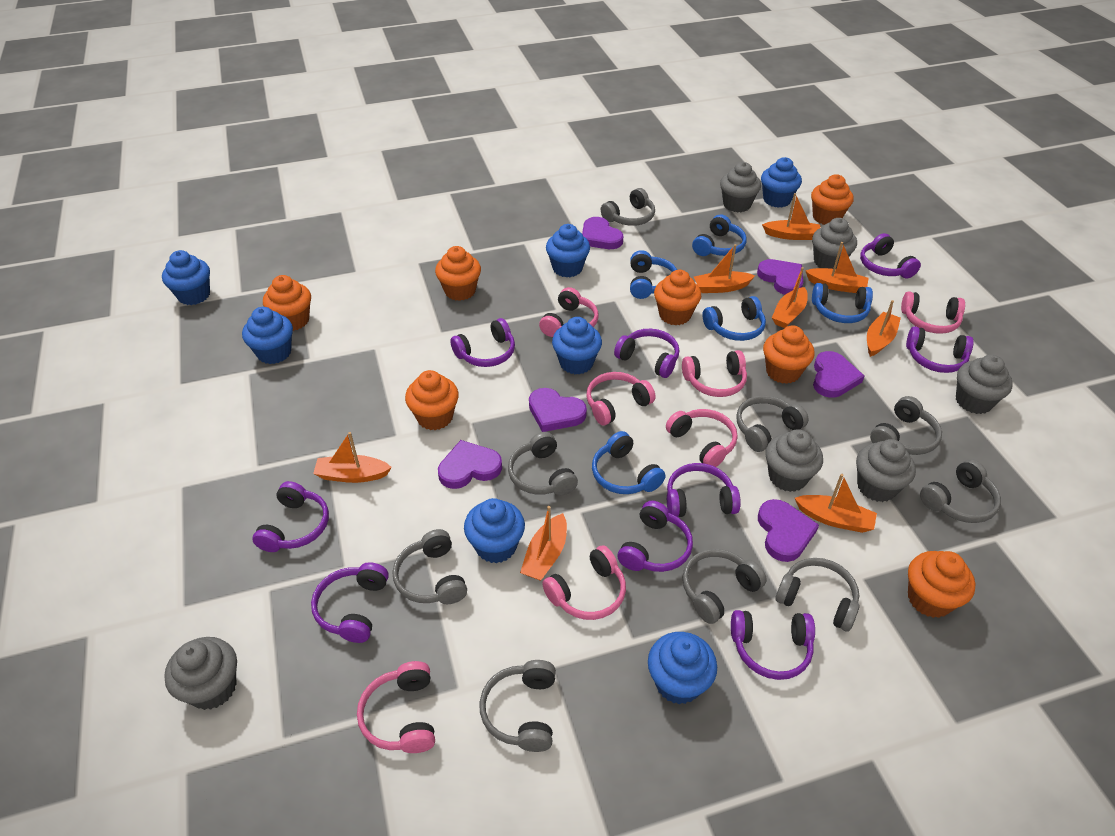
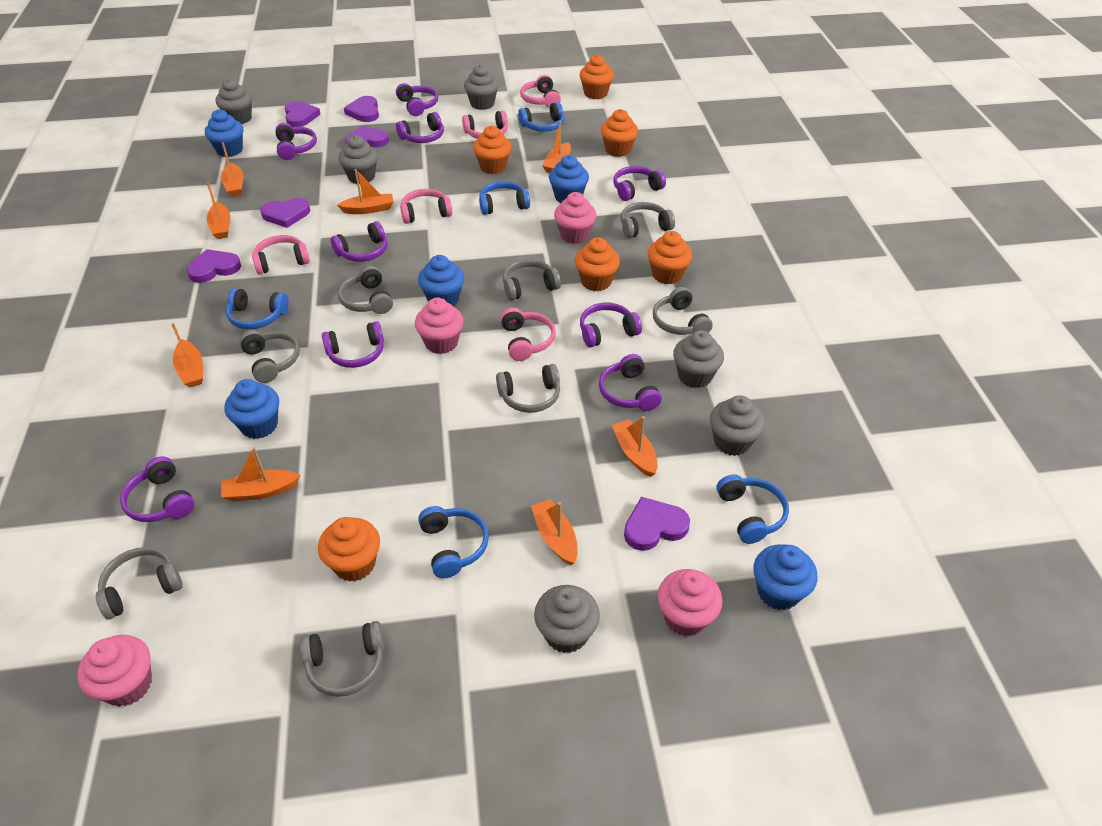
blue cupcake: 7 -> 5
grey headphones: 9 -> 8
orange cupcake: 7 -> 6
pink cupcake: 0 -> 4
pink headphones: 7 -> 5

